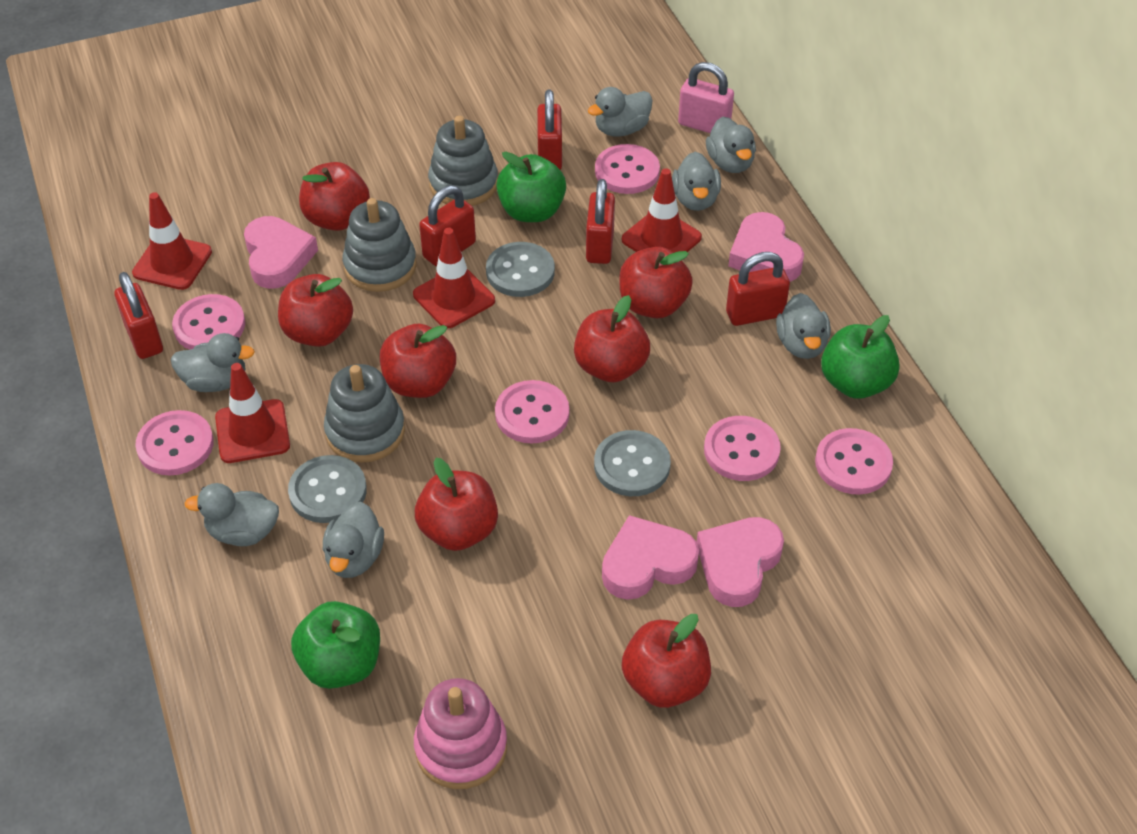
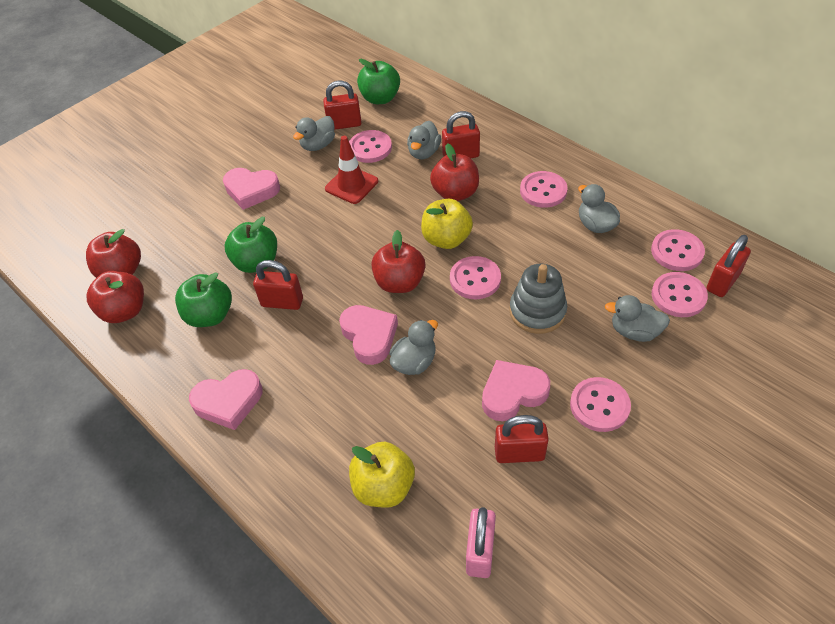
grey button: 3 -> 0
grey duck: 7 -> 5
grey stacking toy: 3 -> 1
pink stacking toy: 1 -> 0
red apple: 7 -> 4
red traffic cone: 4 -> 1
yellow apple: 0 -> 2

